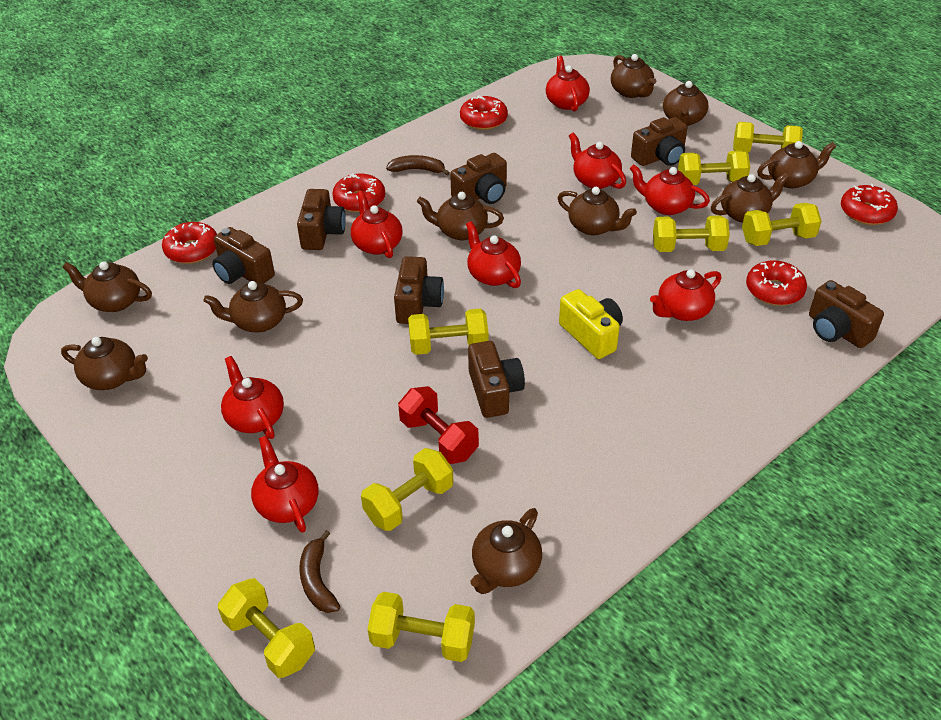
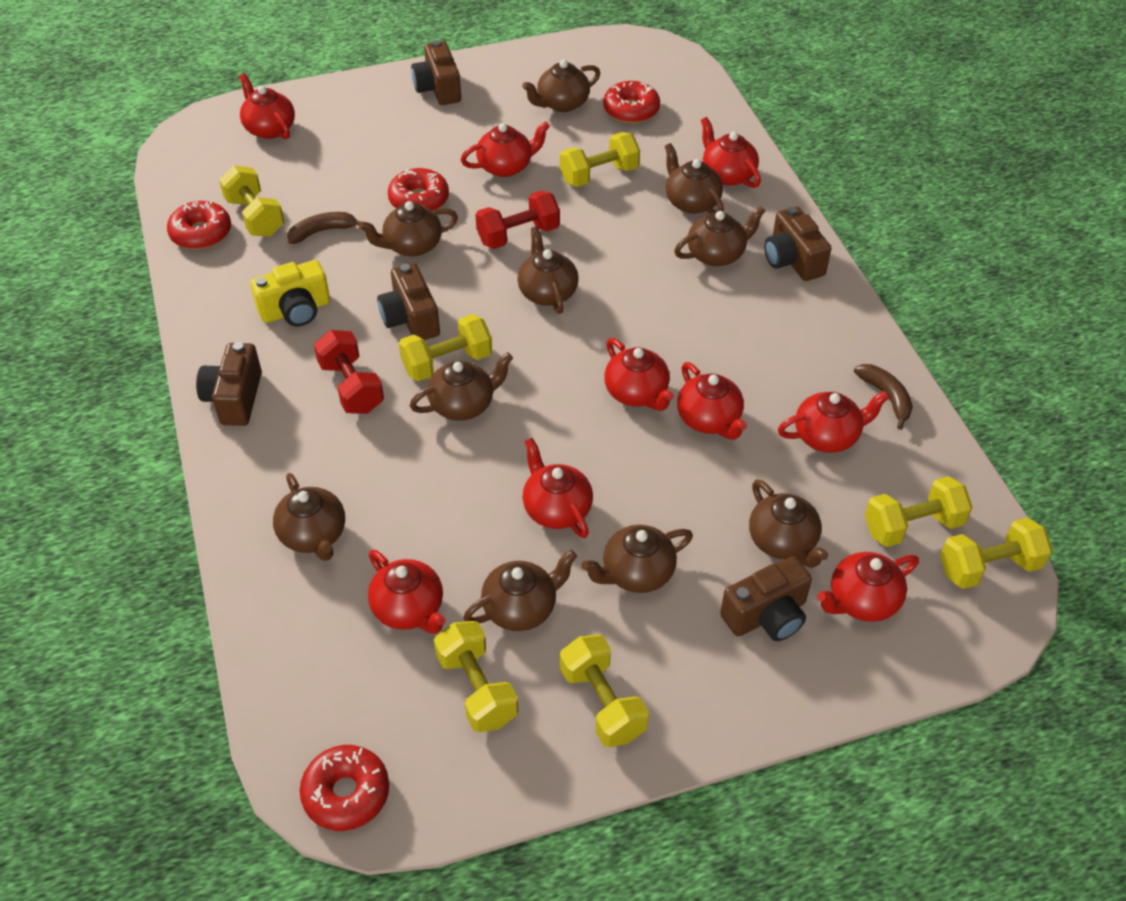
brown camera: 7 -> 5
red donut: 5 -> 4
red dumbbell: 1 -> 2
red teapot: 8 -> 9
yellow dumbbell: 8 -> 7

